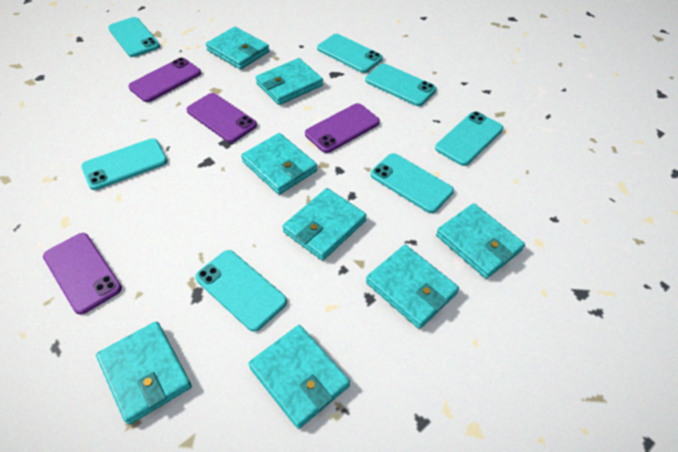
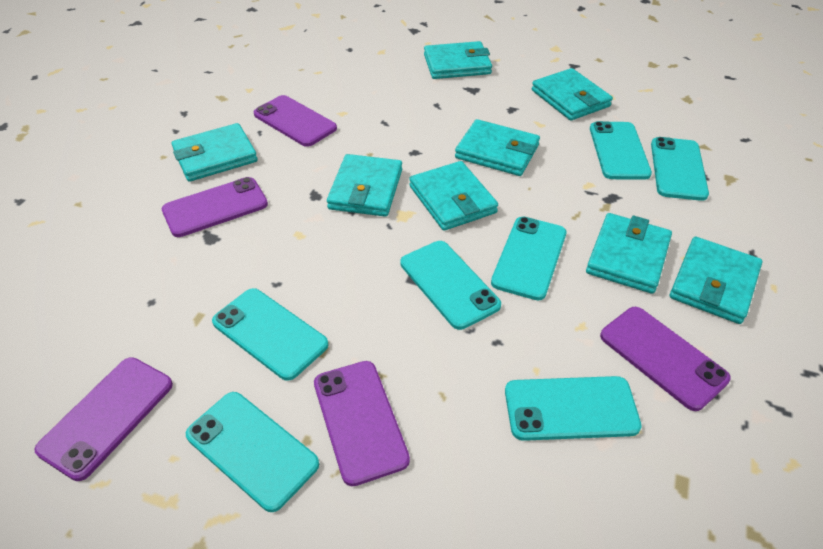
purple phone: 4 -> 5

